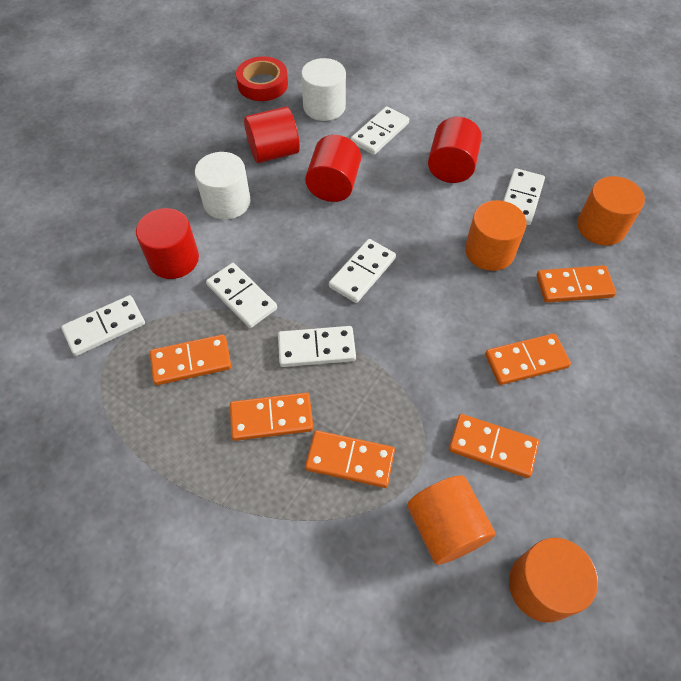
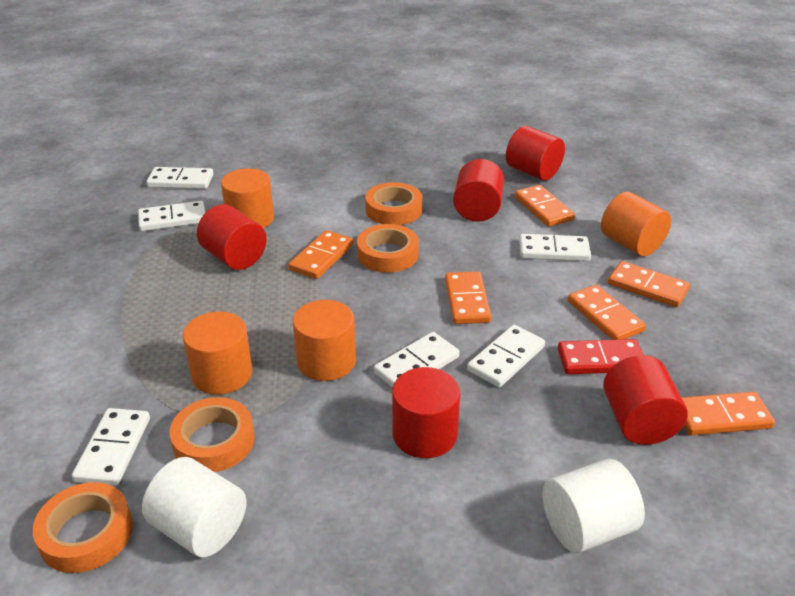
orange tape: 0 -> 4
red cylinder: 4 -> 5
red domino: 0 -> 1
red tape: 1 -> 0

